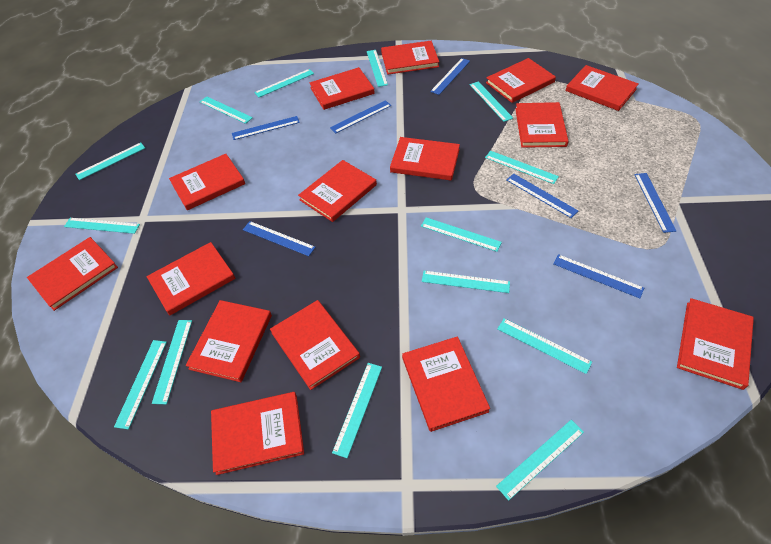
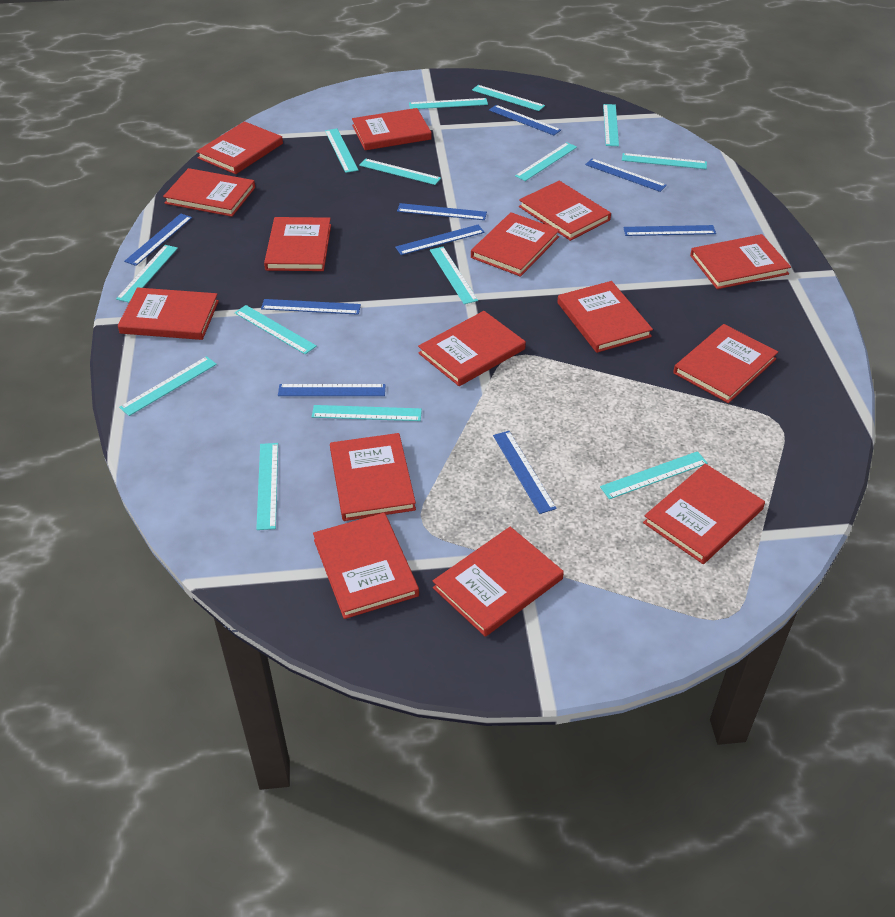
blue ruler: 7 -> 9

